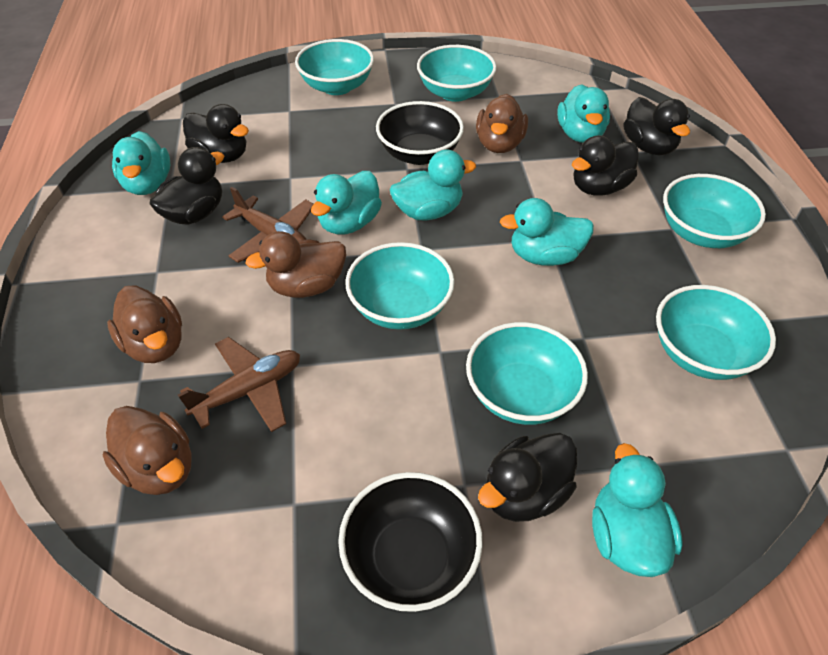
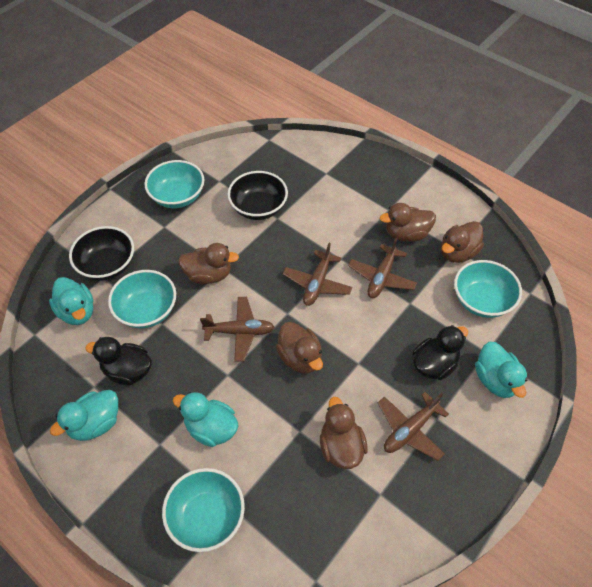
black duck: 5 -> 2
brown duck: 4 -> 5
brown plane: 2 -> 4
turquoise bowl: 6 -> 4
turquoise duck: 6 -> 4

